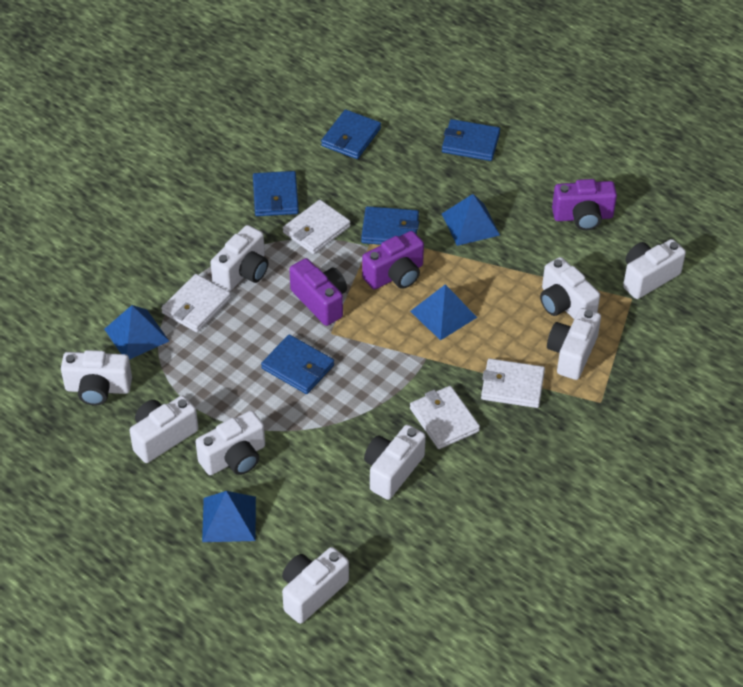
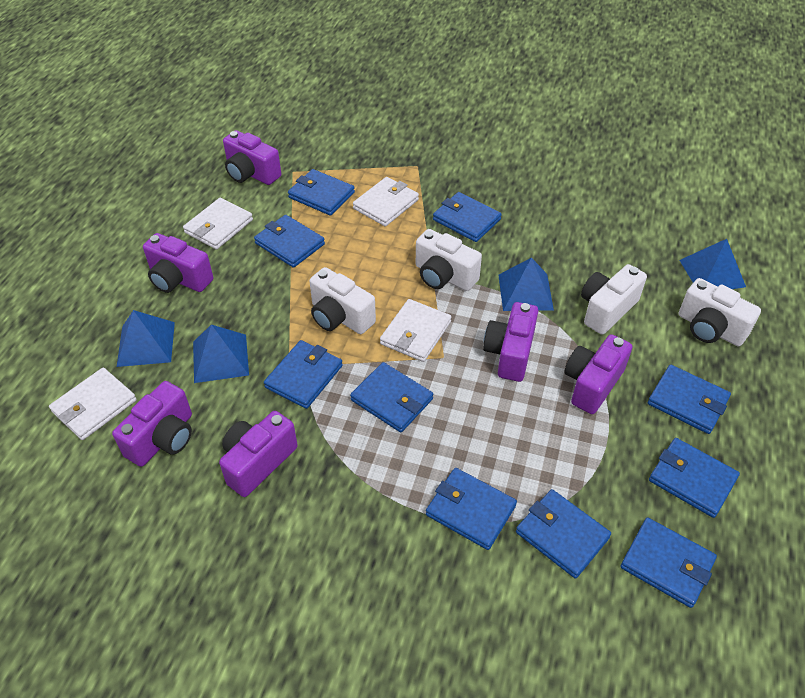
blue wallet: 5 -> 10
purple camera: 3 -> 6
white camera: 9 -> 4

